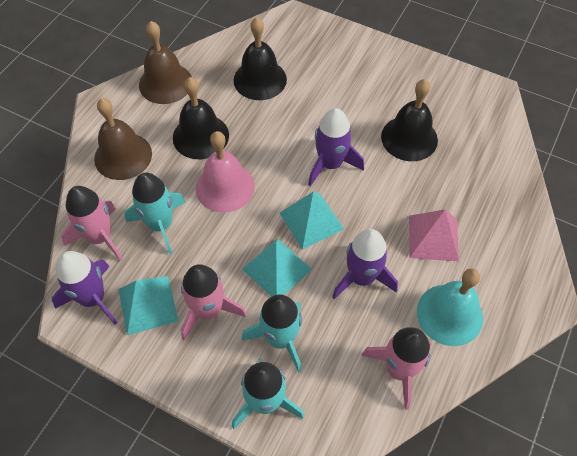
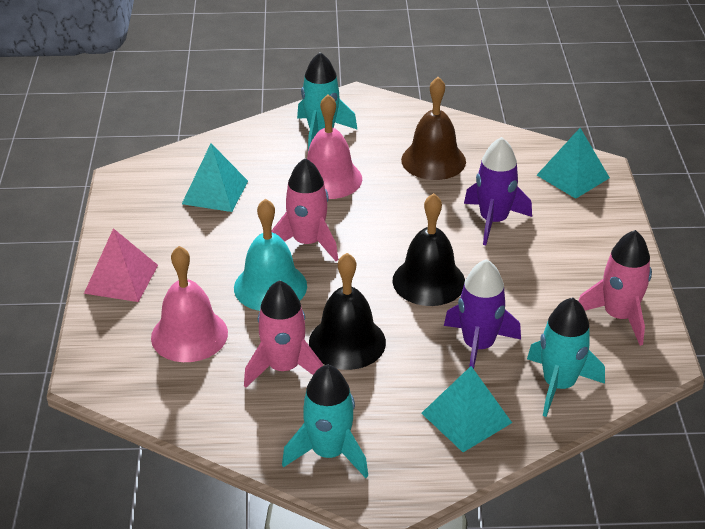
black bell: 3 -> 2
brown bell: 2 -> 1
pink bell: 1 -> 2
purple rocket: 3 -> 2

